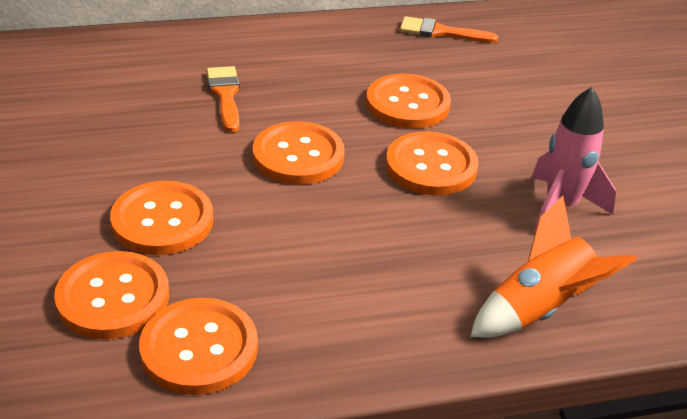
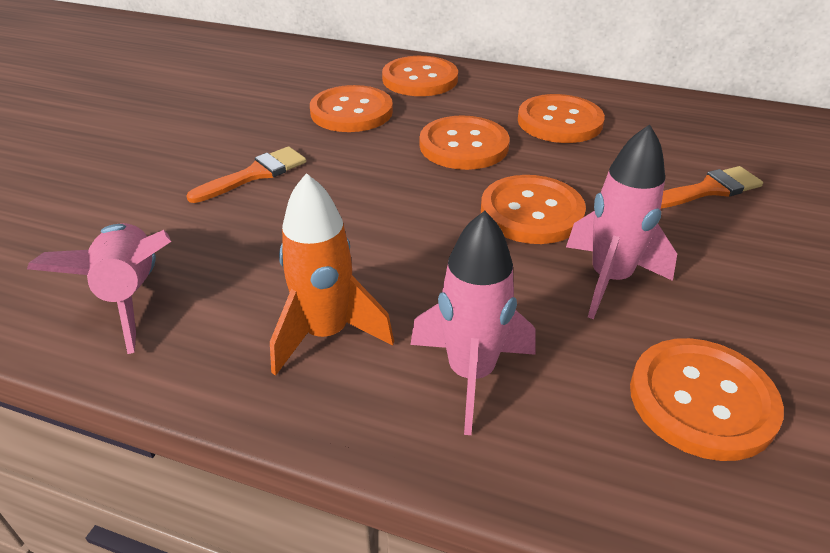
pink rocket: 1 -> 3

